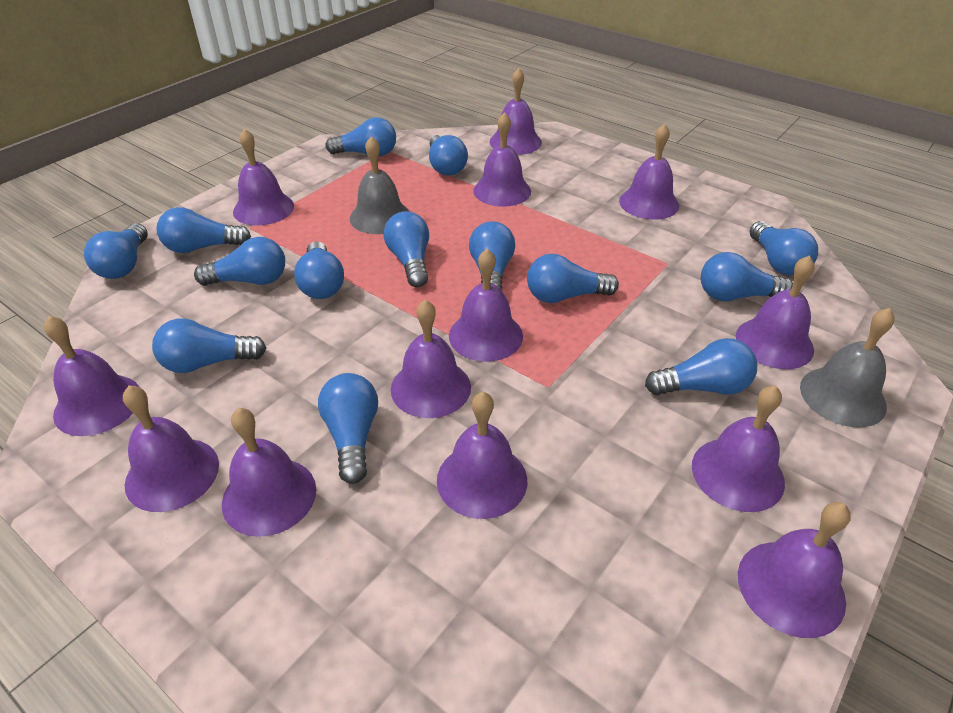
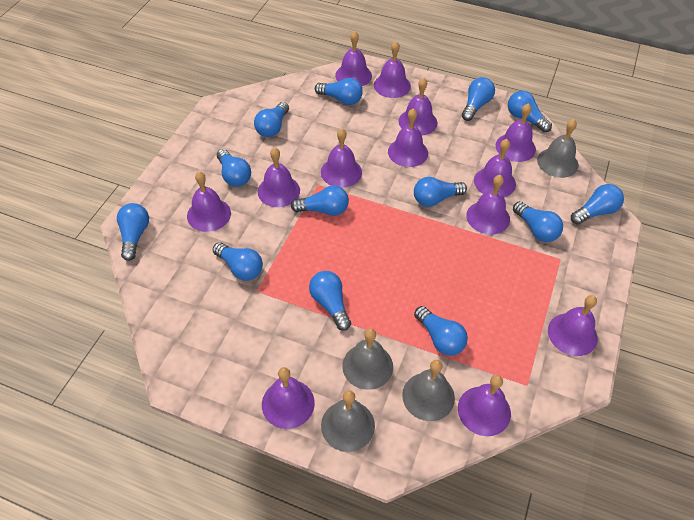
blue light bulb: 14 -> 13
grey bell: 2 -> 4

